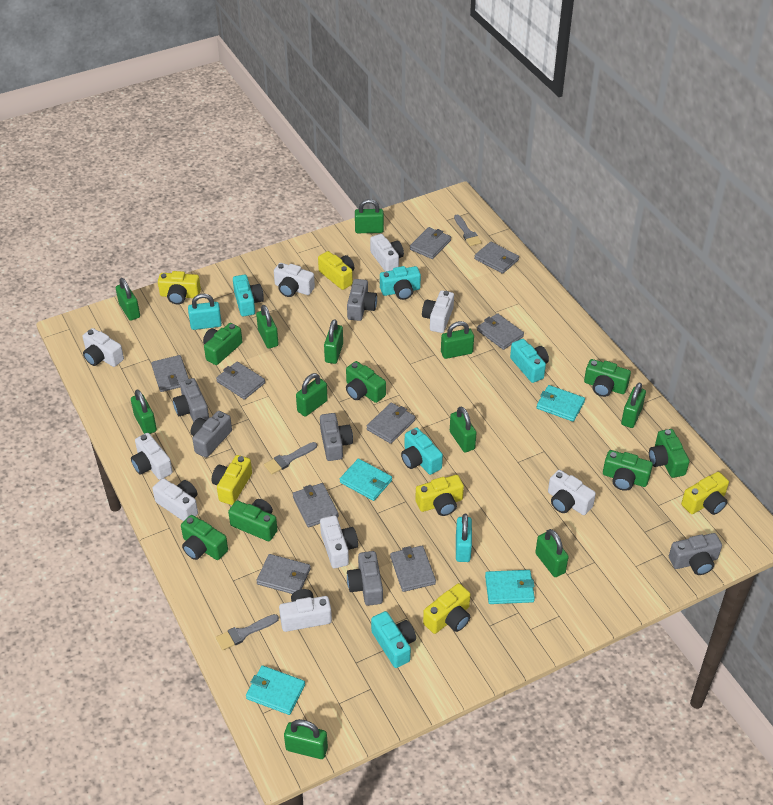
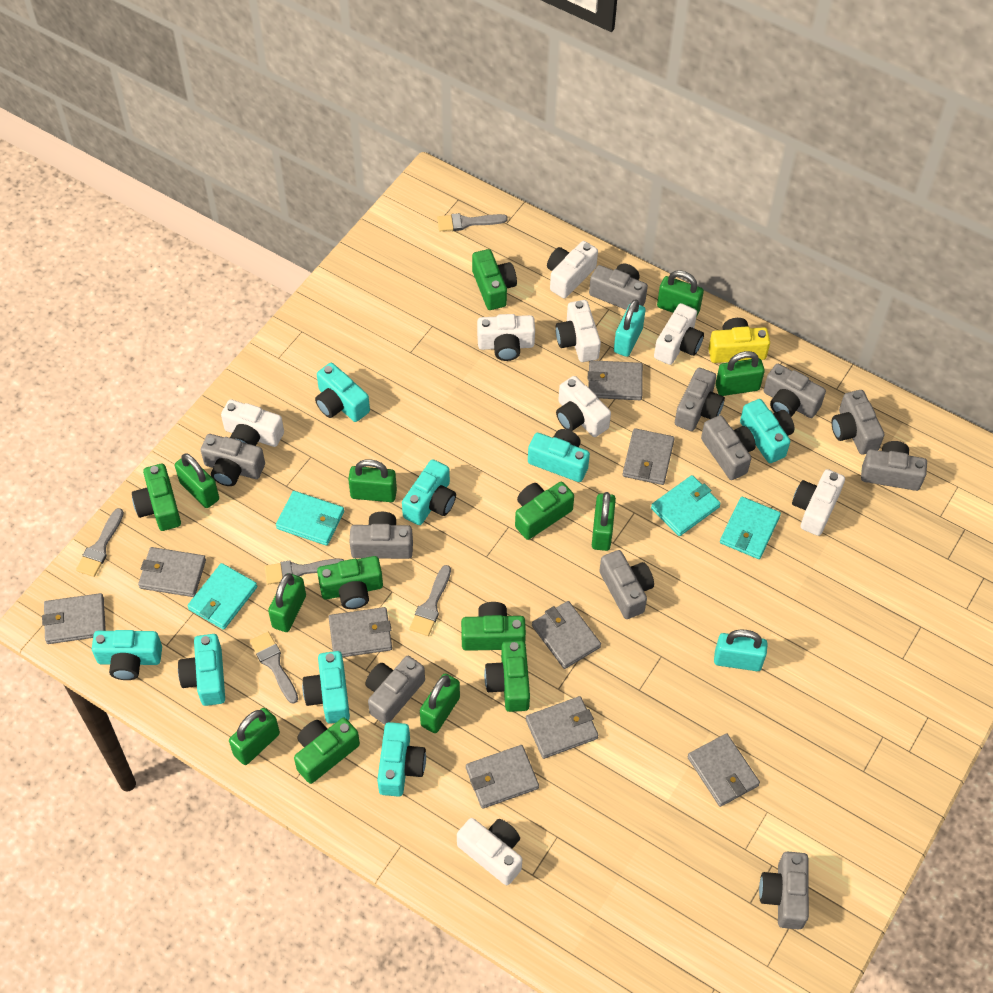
green padlock: 11 -> 8
grey brush: 3 -> 5
grey camera: 6 -> 11
turquoise camera: 5 -> 8
white camera: 9 -> 8
yellow camera: 6 -> 1

